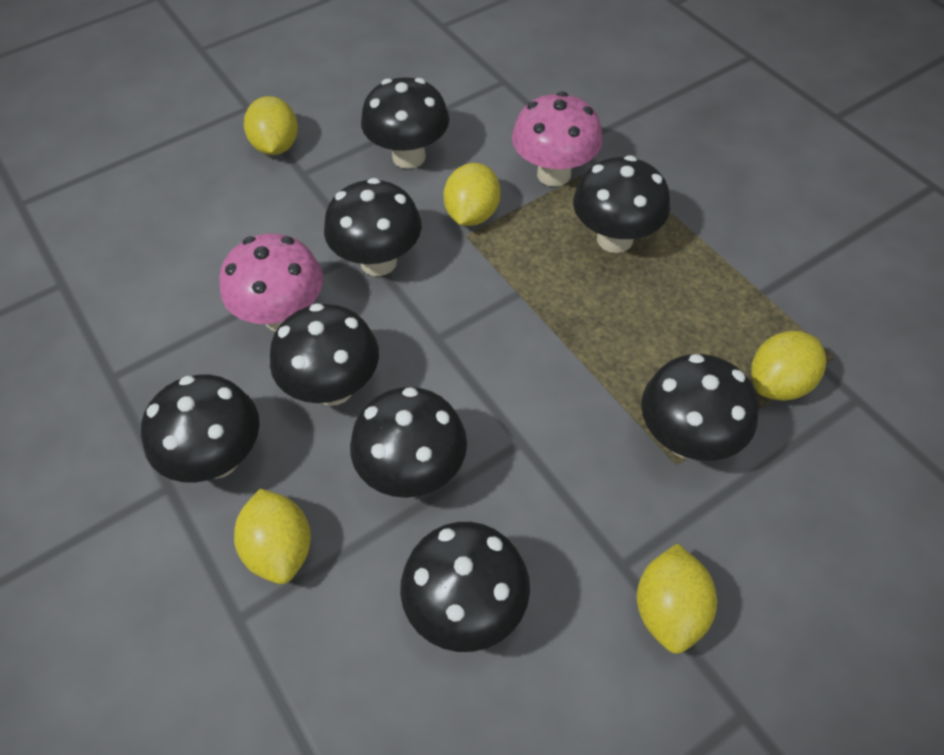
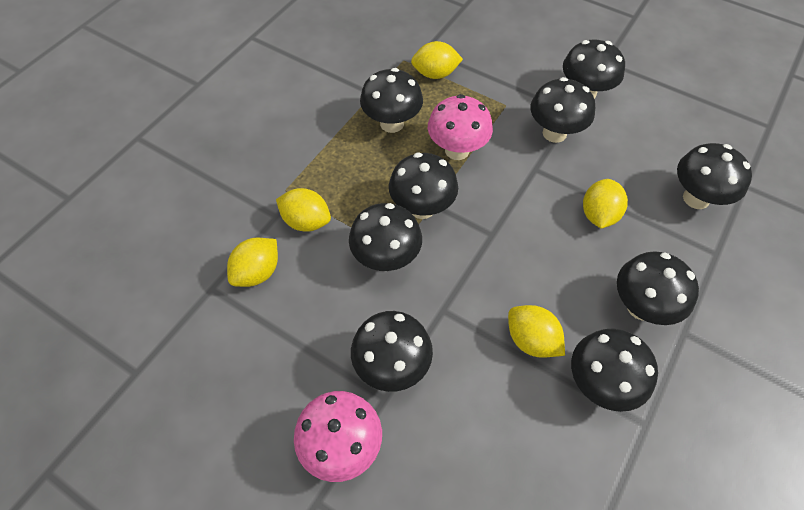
black mushroom: 8 -> 9

